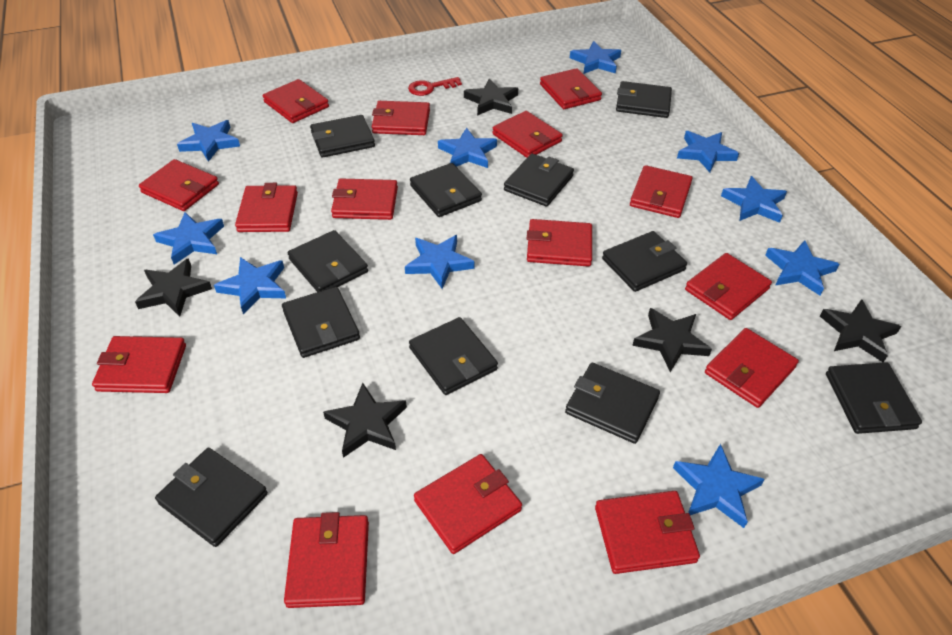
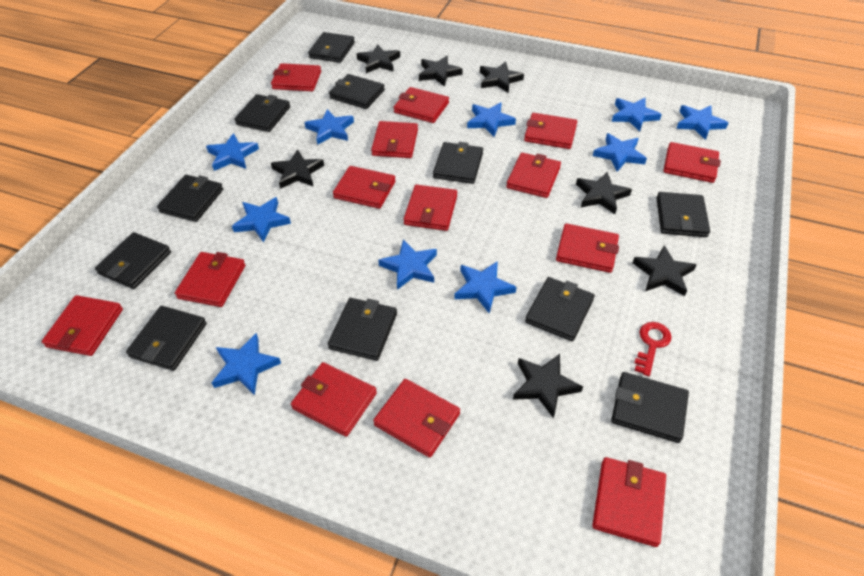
black star: 5 -> 7
red wallet: 15 -> 14

